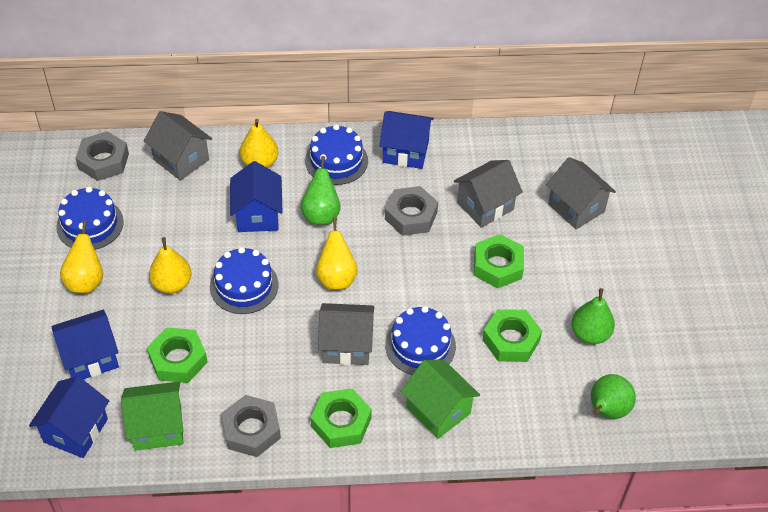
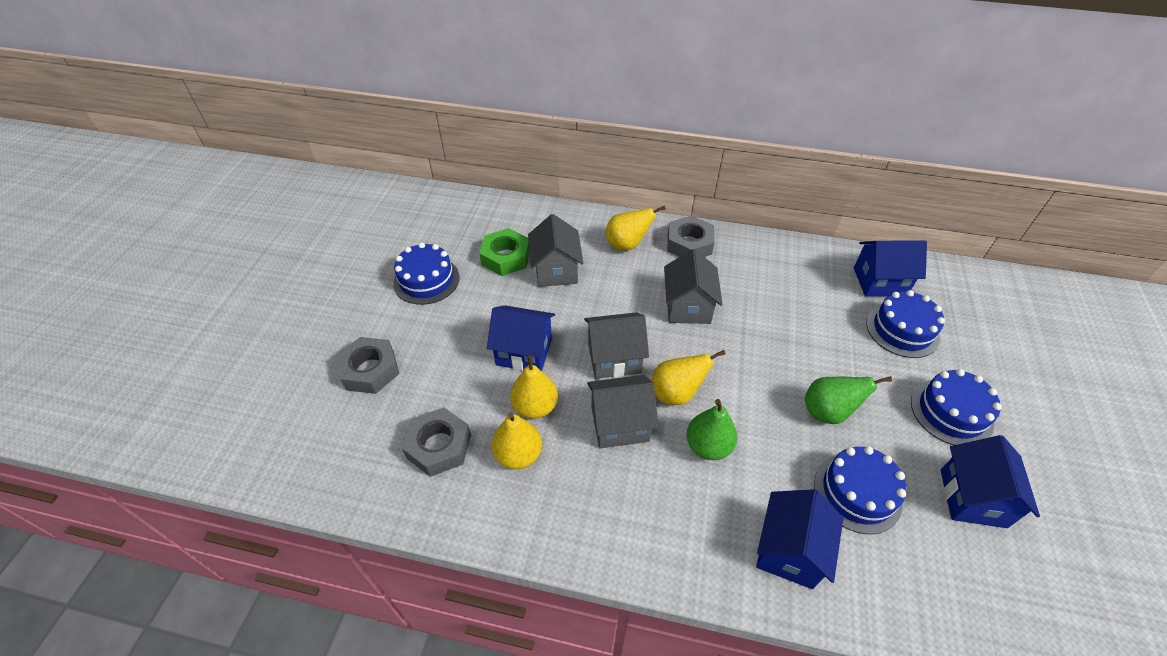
green house: 2 -> 0
green nut: 4 -> 1
green pear: 3 -> 2

